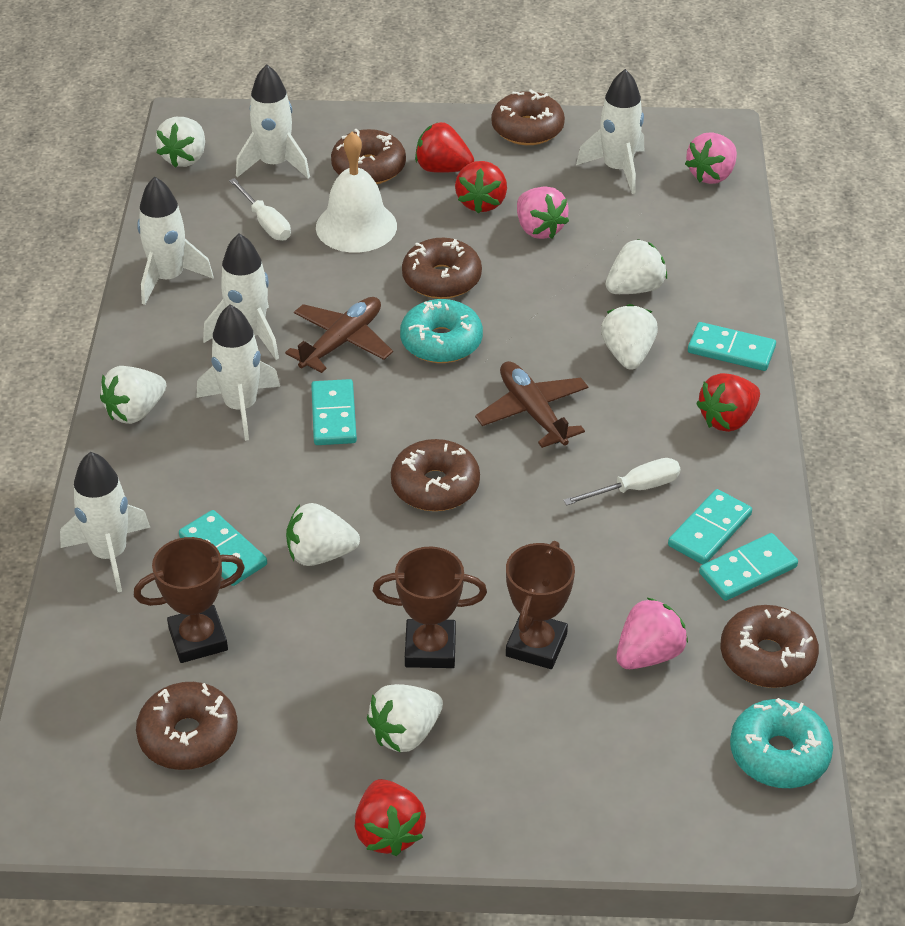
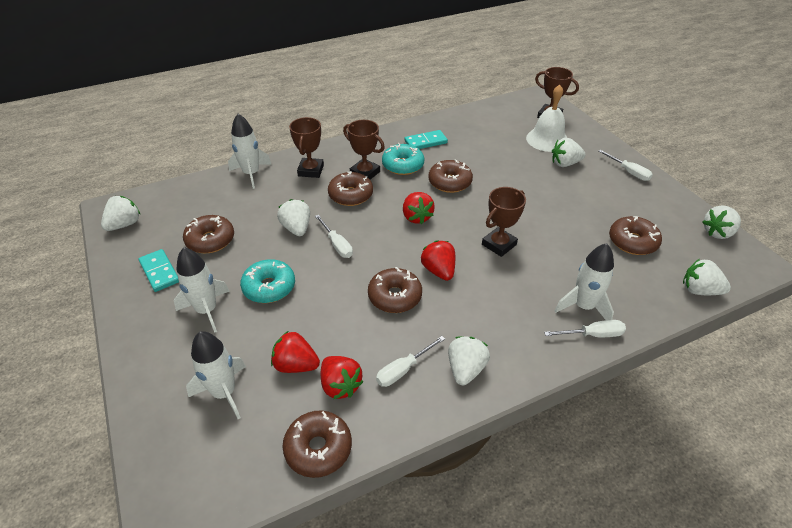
brown plane: 2 -> 0
brown trophy: 3 -> 4
pink strawberry: 3 -> 0
turquoise domino: 5 -> 2
white rocket: 6 -> 4
white screwdriver: 2 -> 4

